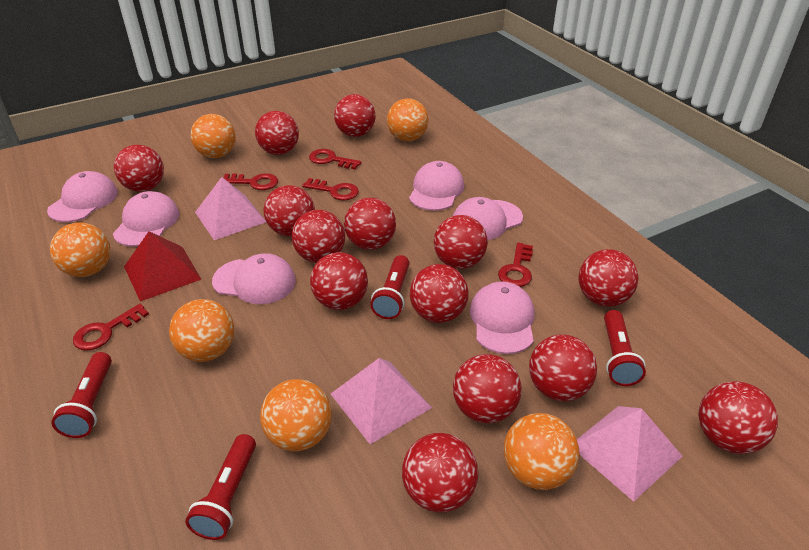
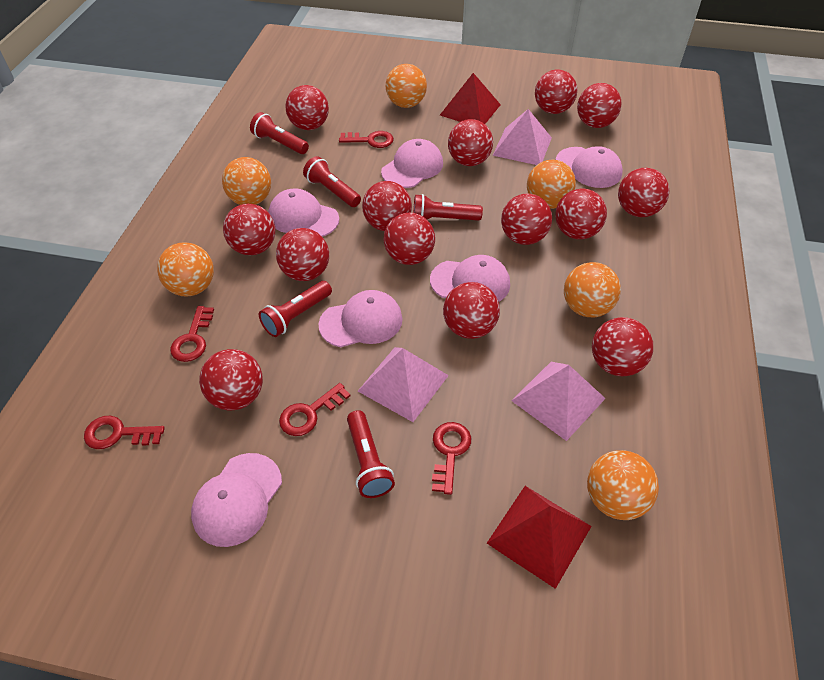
red flashlight: 4 -> 5
red pyramid: 1 -> 2

